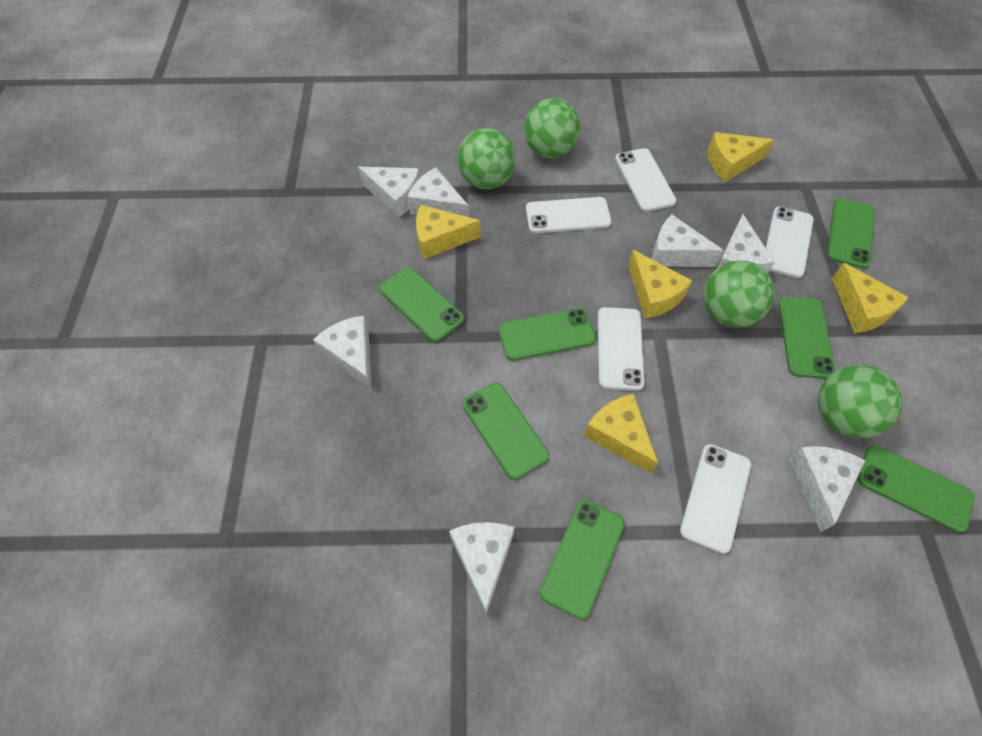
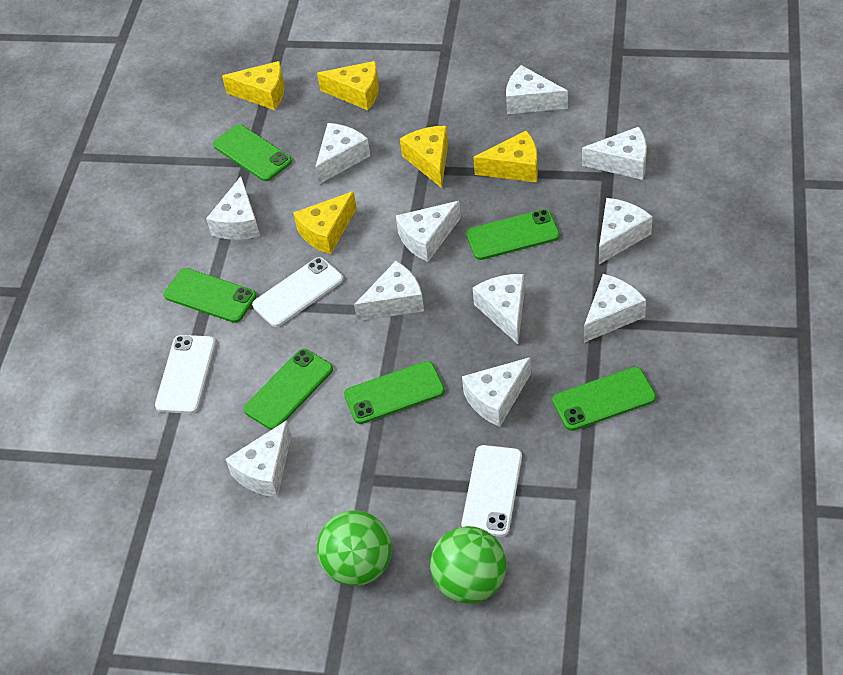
green ball: 4 -> 2
green phone: 7 -> 6
white cheese: 7 -> 11
white phone: 5 -> 3

